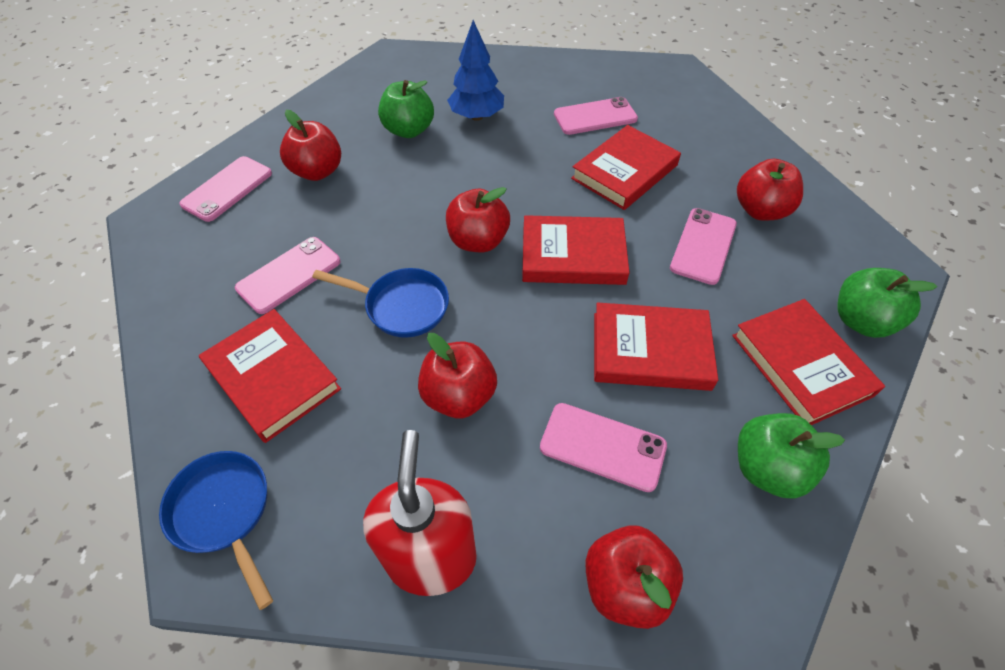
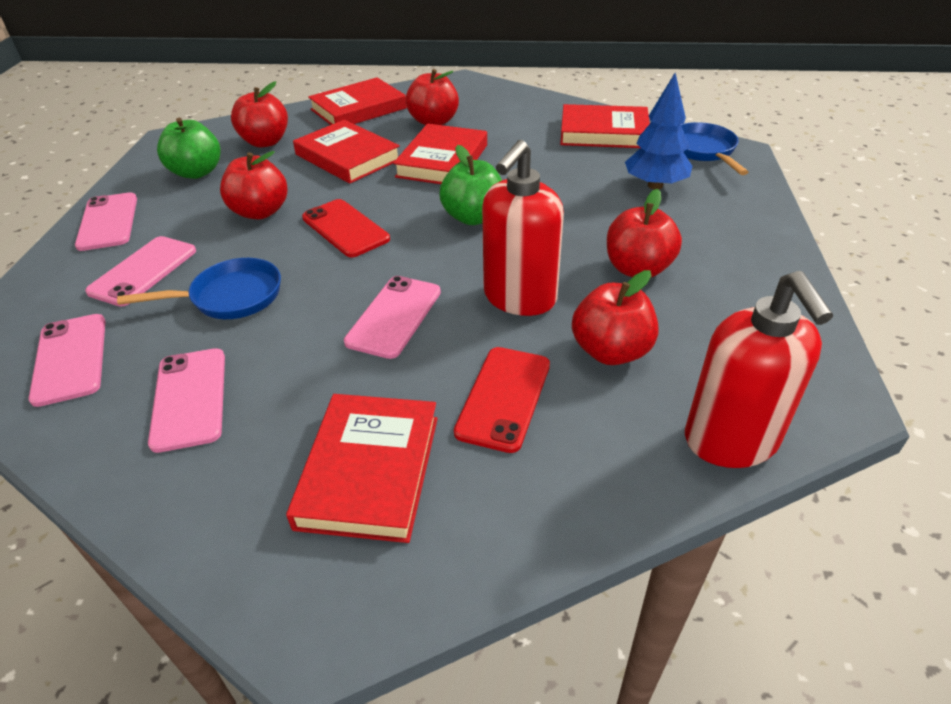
green apple: 3 -> 2
red phone: 0 -> 2
red soap dispenser: 1 -> 2

